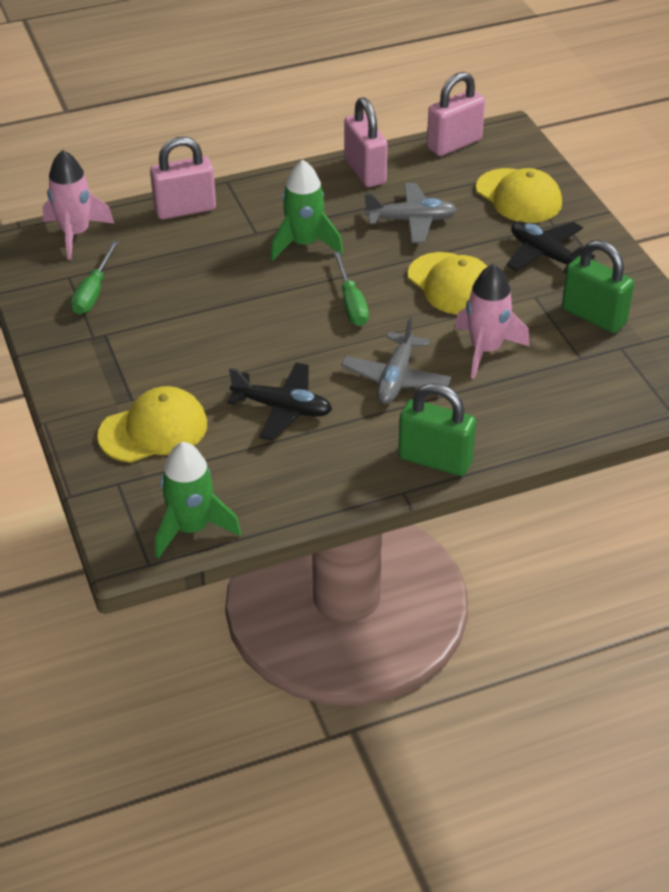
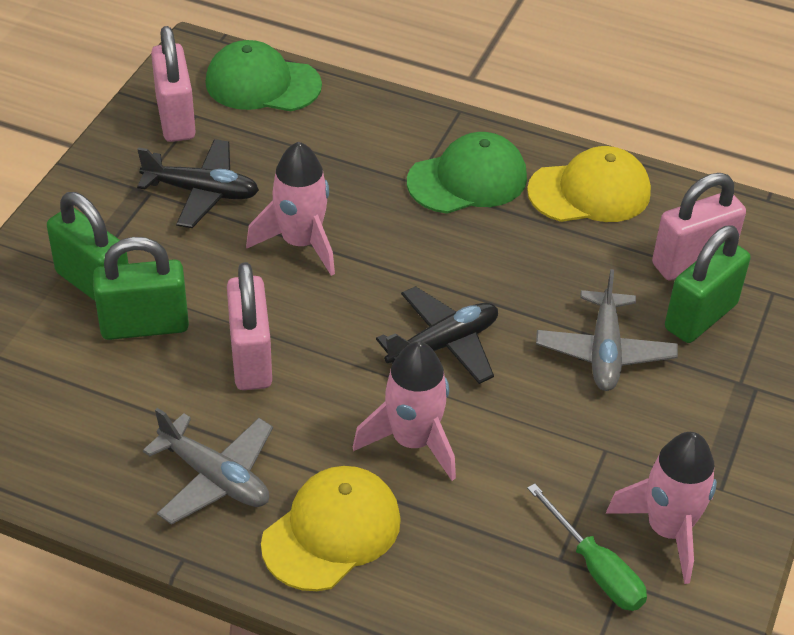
green cap: 0 -> 2
green padlock: 2 -> 3
green rocket: 2 -> 0
green screwdriver: 2 -> 1
pink rocket: 2 -> 3
yellow cap: 3 -> 2

